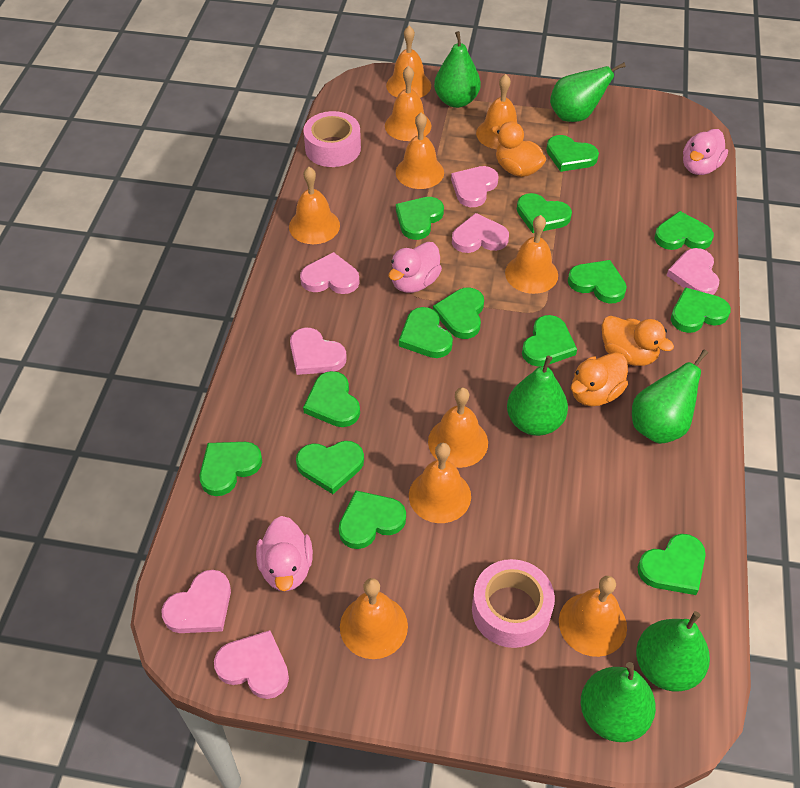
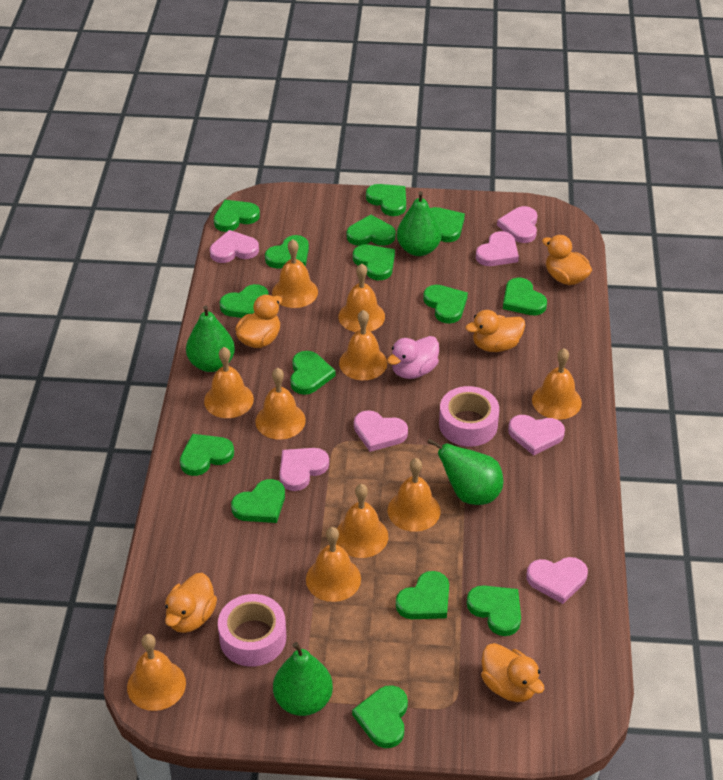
green heart: 14 -> 15
green pear: 6 -> 4
orange duck: 3 -> 5
pink duck: 3 -> 1

